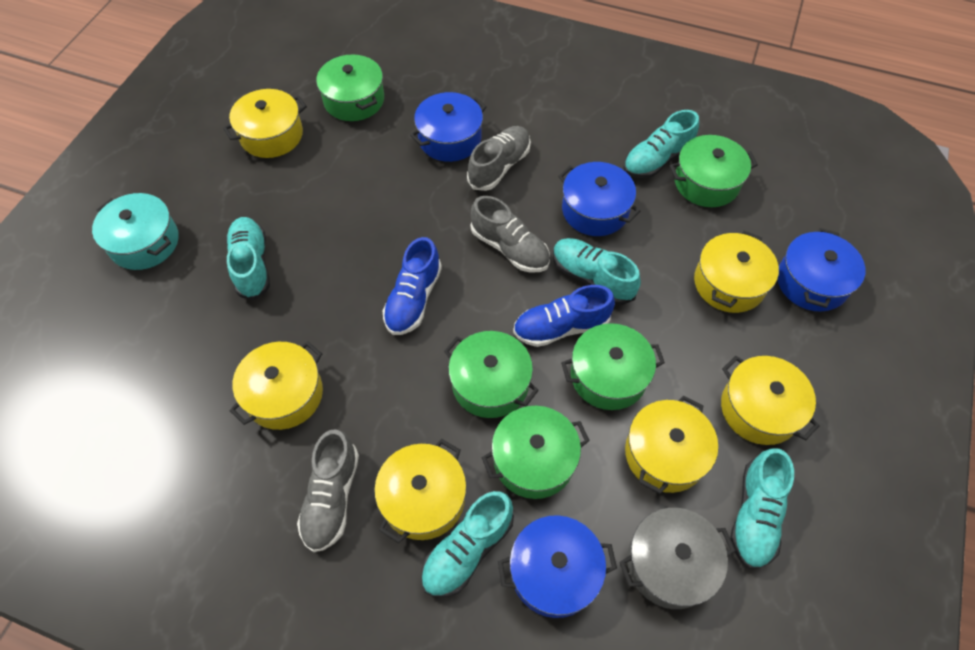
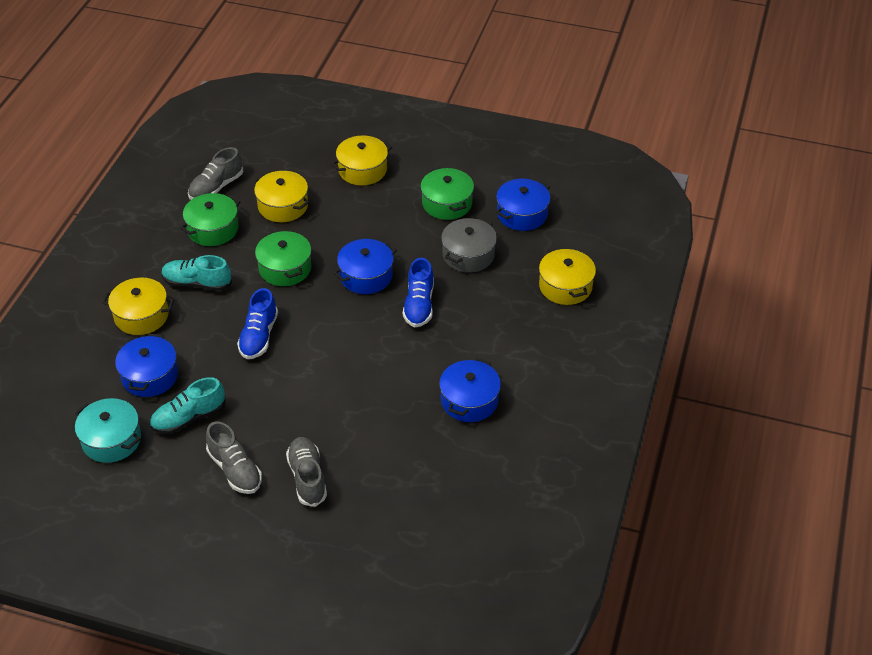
green pot: 5 -> 3
turquoise shoe: 5 -> 2
yellow pot: 6 -> 4

